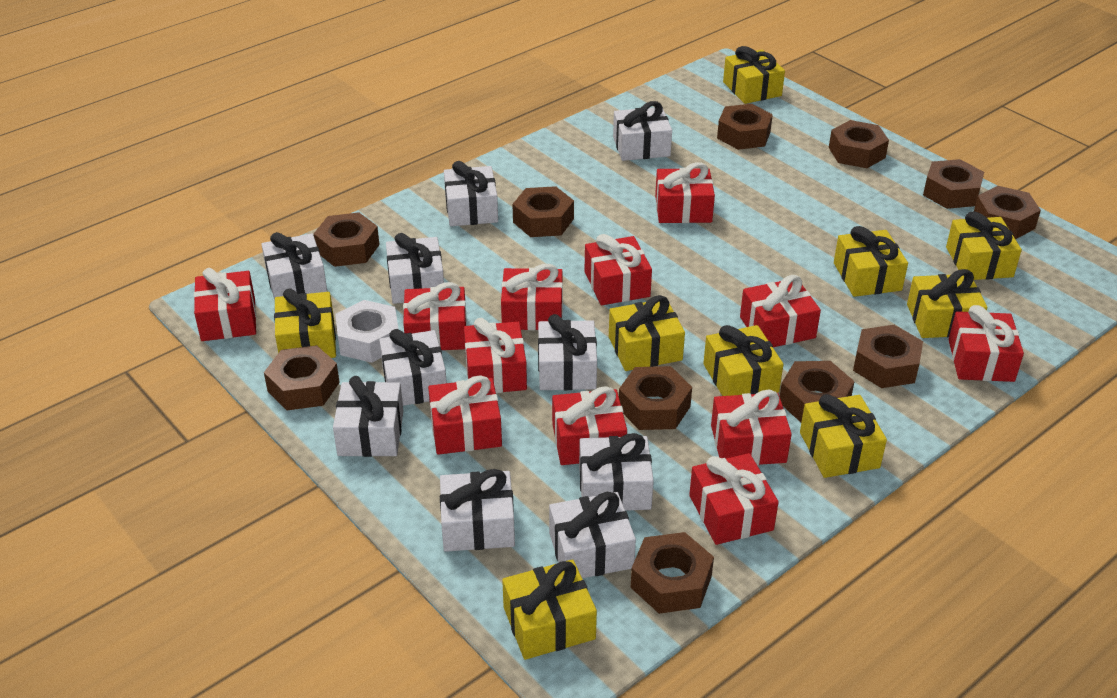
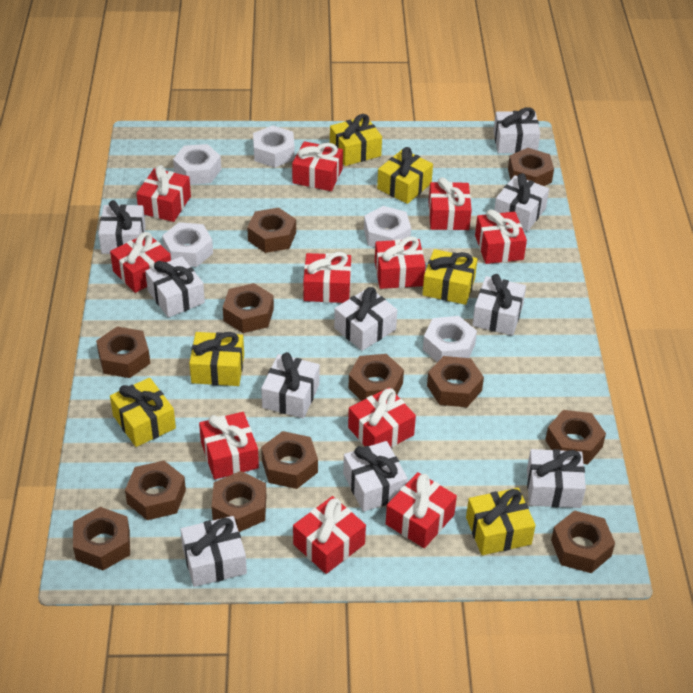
brown nut: 11 -> 12
red gift: 12 -> 11
white nut: 1 -> 5
yellow gift: 9 -> 6

